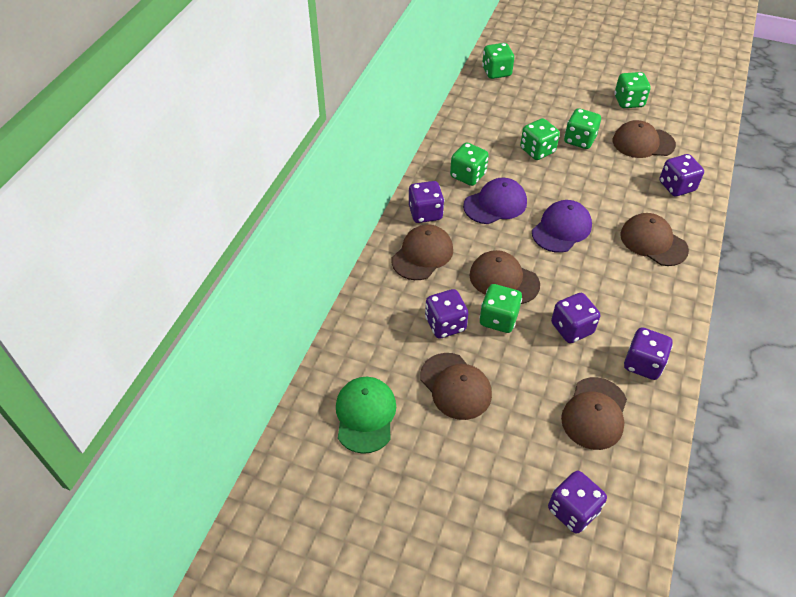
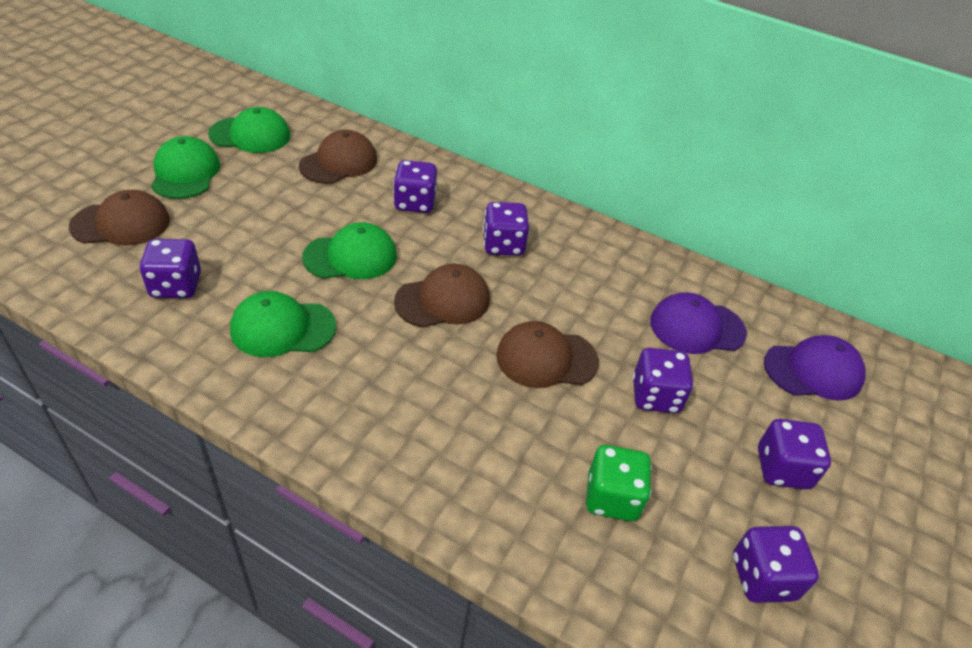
brown cap: 6 -> 4
green cap: 1 -> 4
green dice: 6 -> 1

